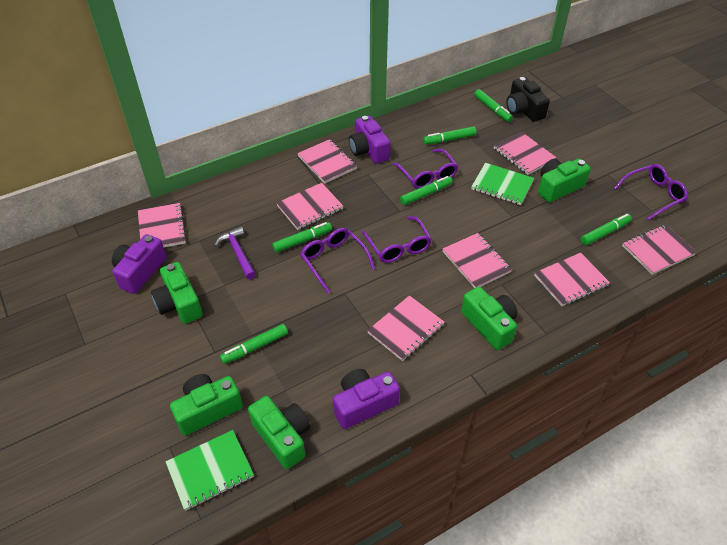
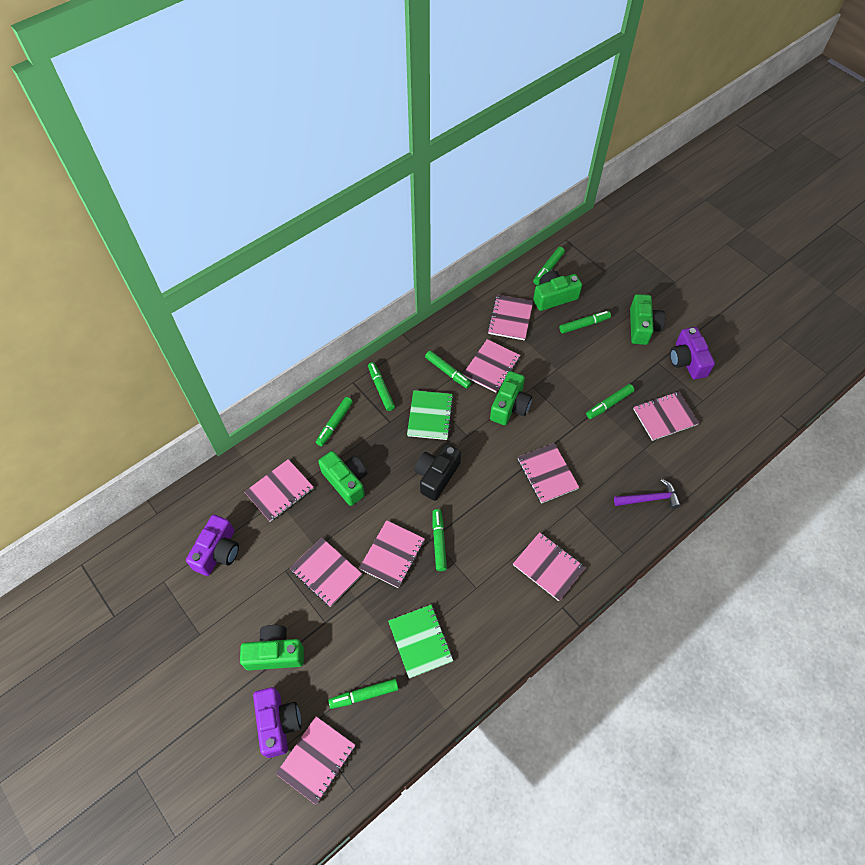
green marker: 6 -> 8
pink notebook: 8 -> 9
purple glasses: 4 -> 0

